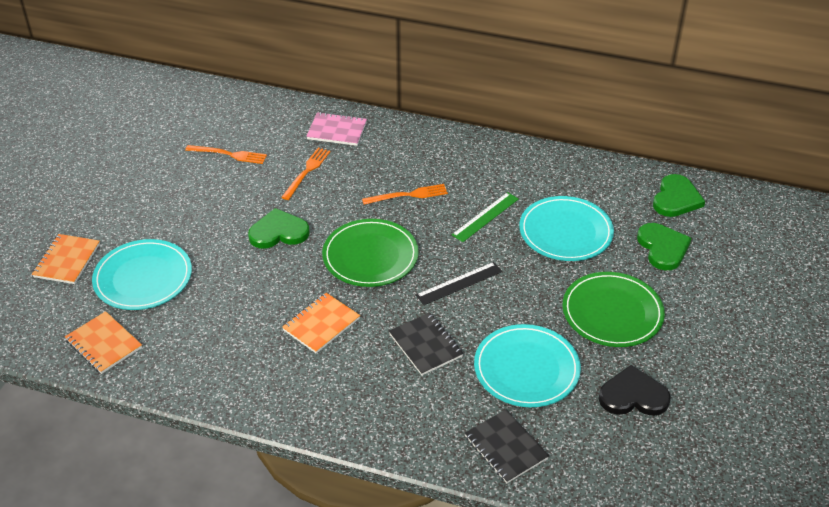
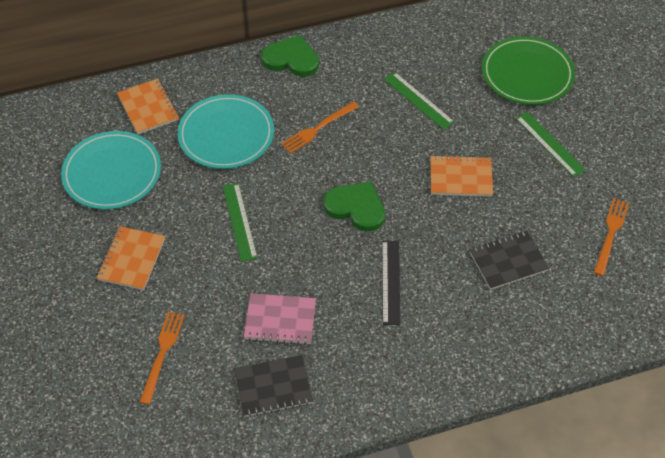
black heart: 1 -> 0
green heart: 3 -> 2
green plate: 2 -> 1
green ruler: 1 -> 3
turquoise plate: 3 -> 2

